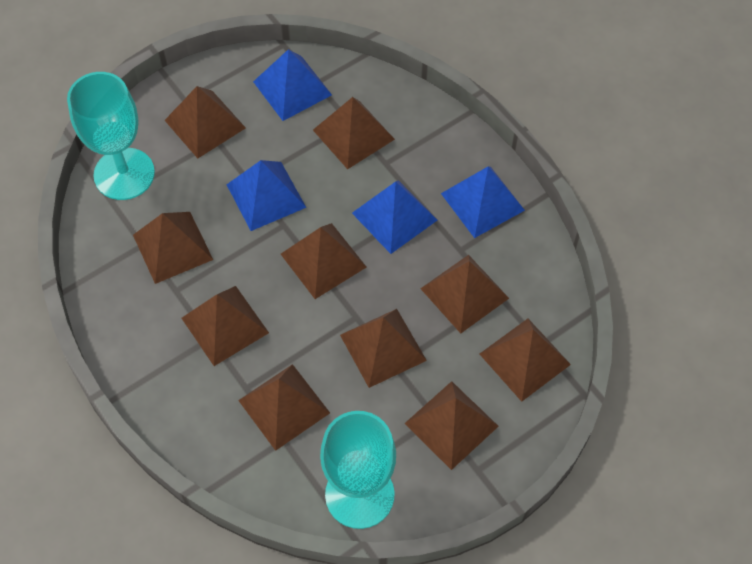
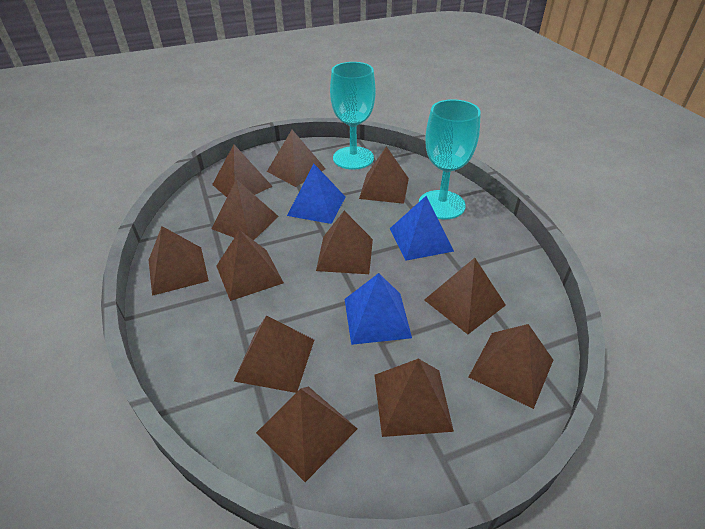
blue pyramid: 4 -> 3
brown pyramid: 10 -> 12

